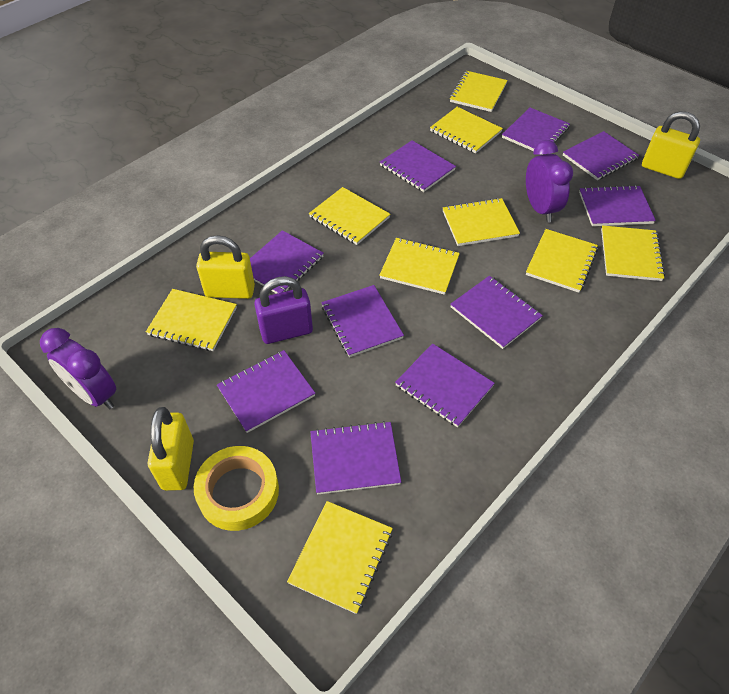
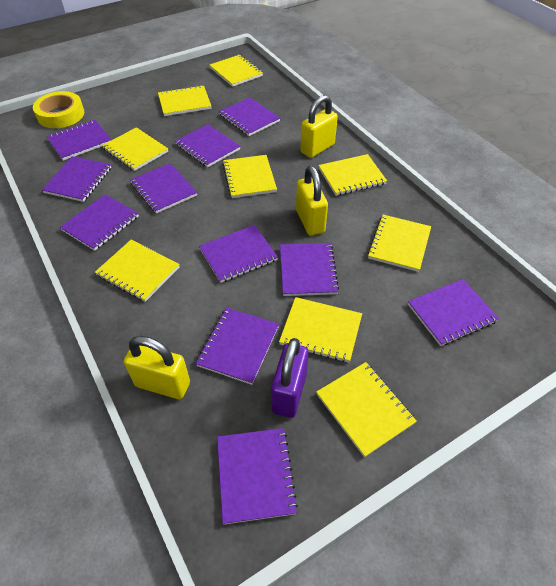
purple clock: 2 -> 0
purple notebook: 10 -> 11

